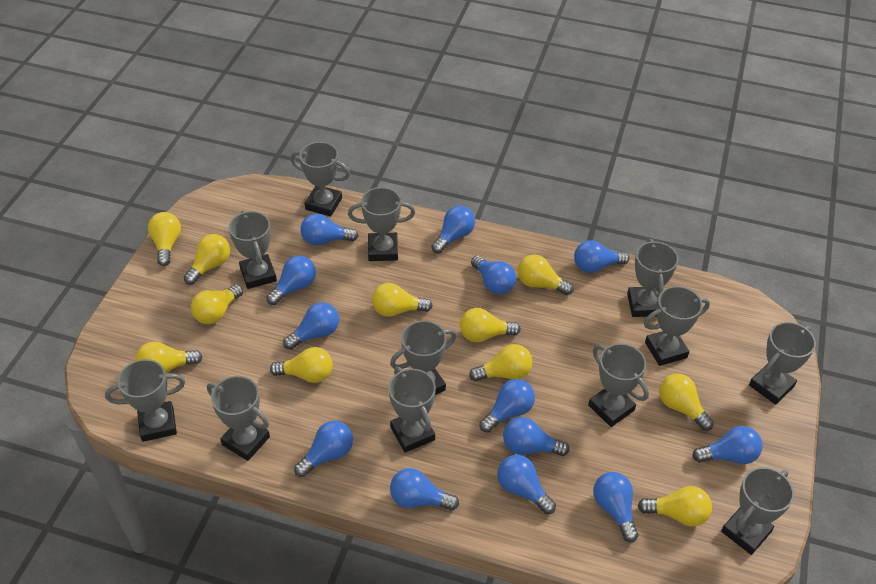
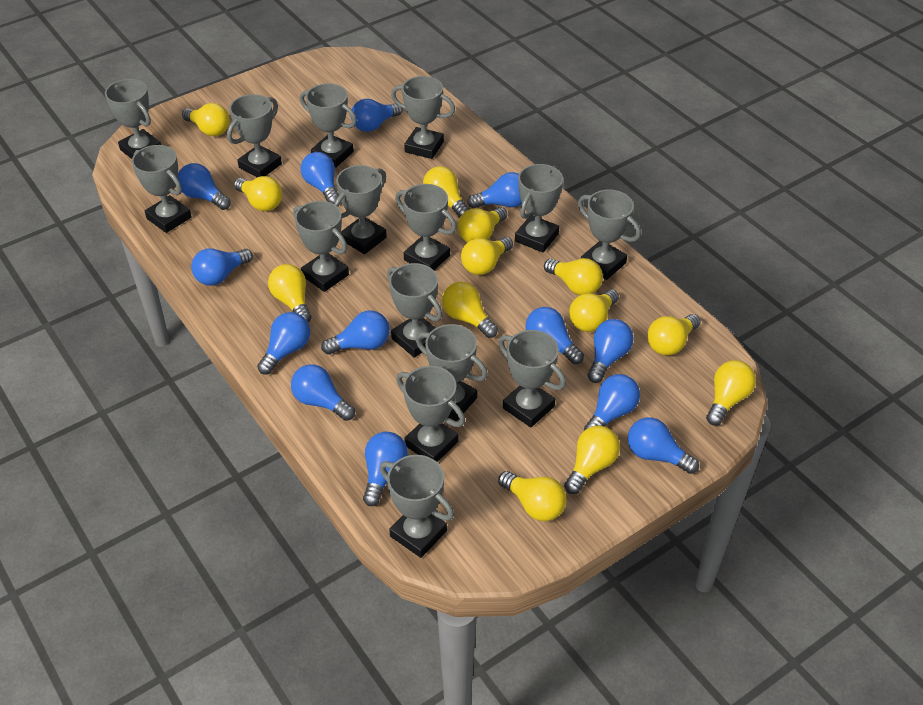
grey trophy: 12 -> 15
yellow light bulb: 11 -> 13

